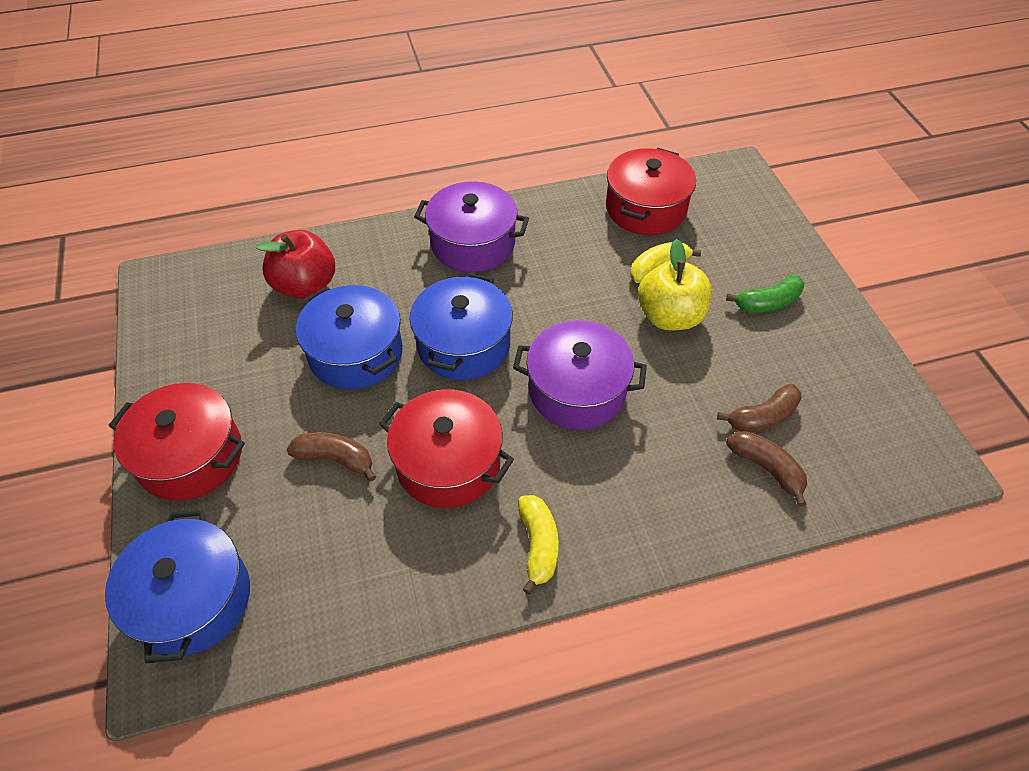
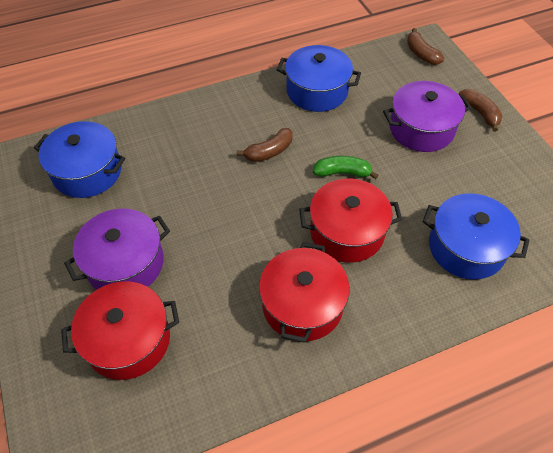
red apple: 1 -> 0
yellow apple: 1 -> 0
yellow banana: 2 -> 0

